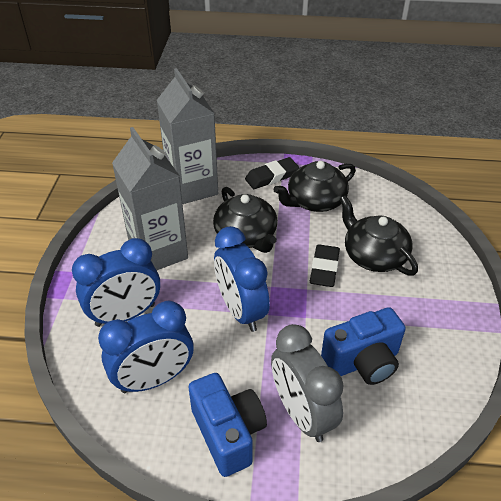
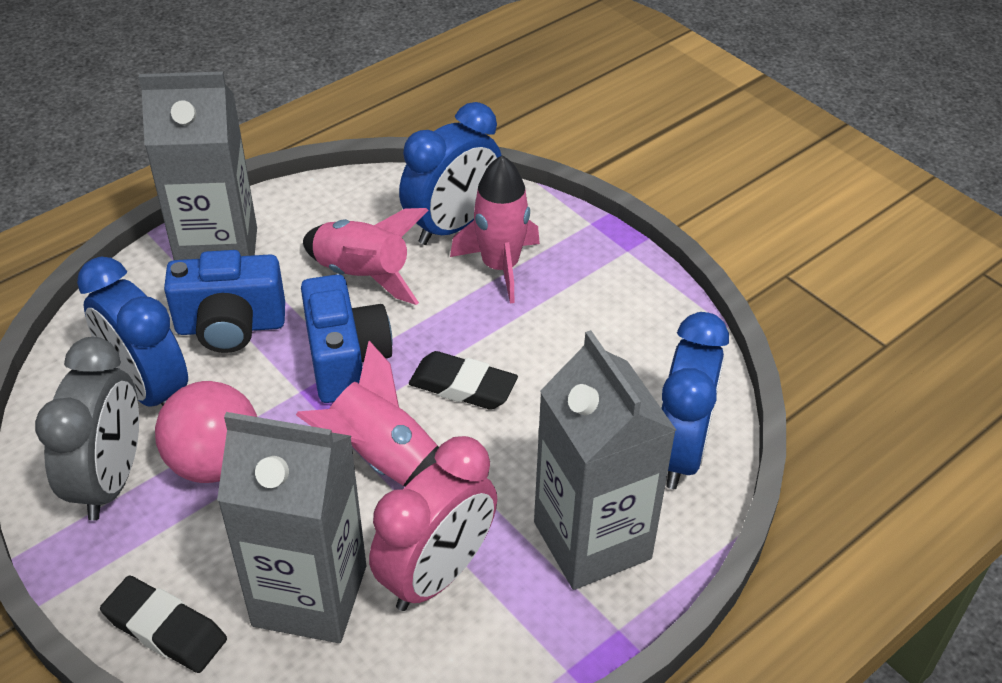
black teapot: 3 -> 0
grey carton: 2 -> 3
pink ball: 0 -> 1
pink clock: 0 -> 1
pink rocket: 0 -> 3

